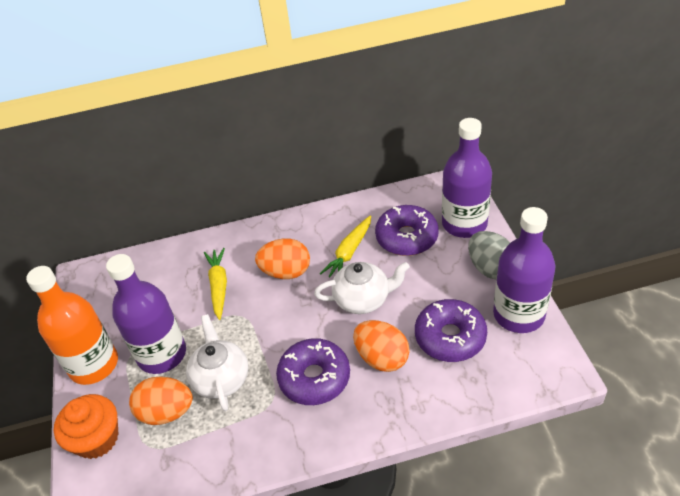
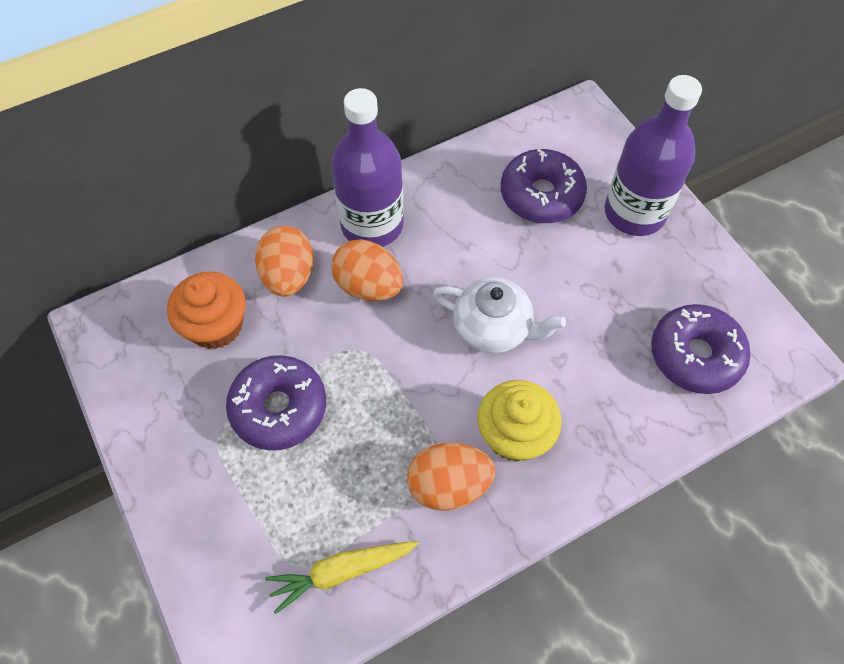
grey egg: 1 -> 0
orange bottle: 1 -> 0
purple bottle: 3 -> 2
white teapot: 2 -> 1
yellow carrot: 2 -> 1
yellow cupcake: 0 -> 1

